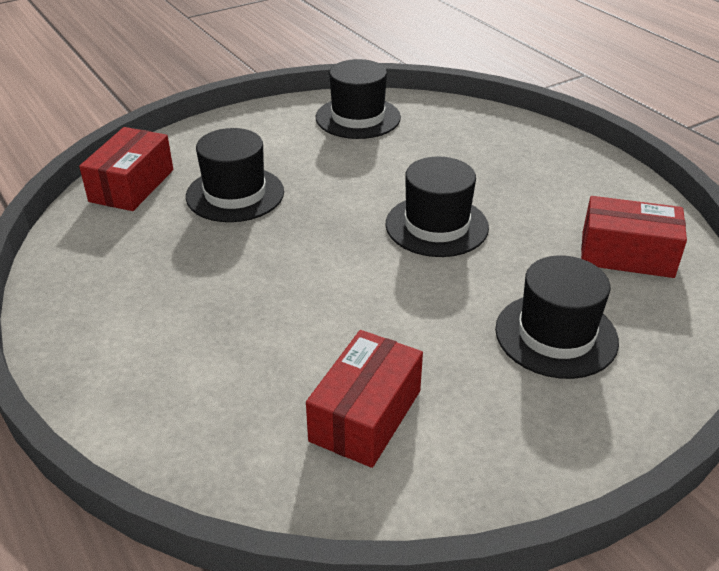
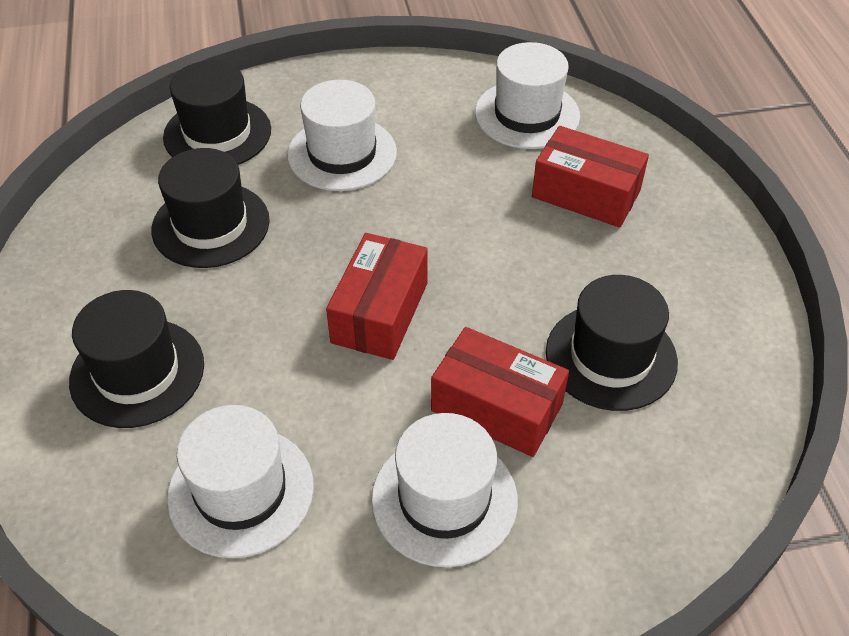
white hat: 0 -> 4

